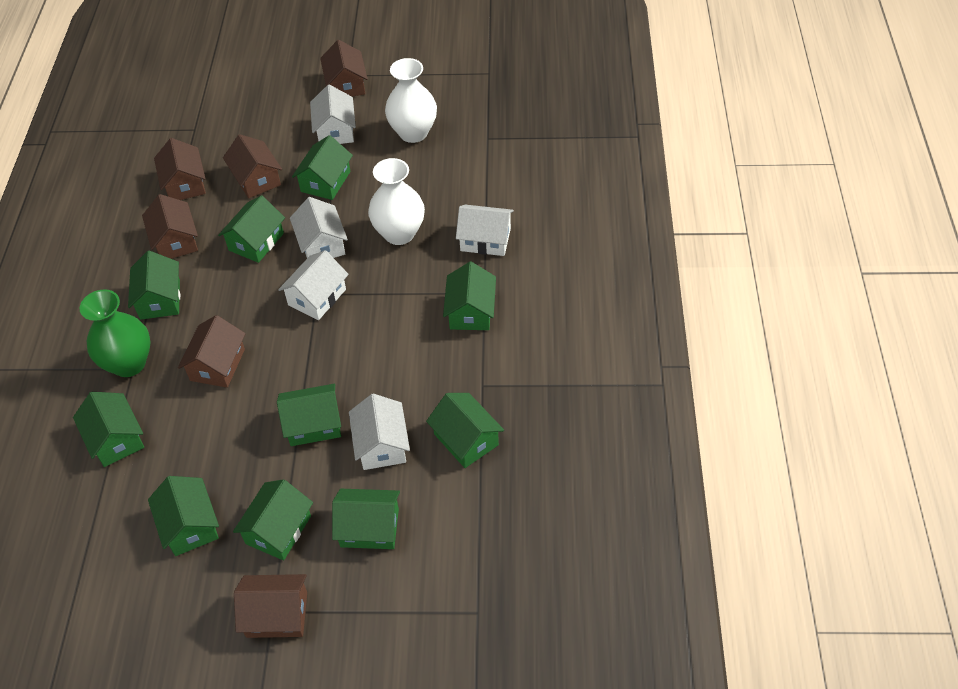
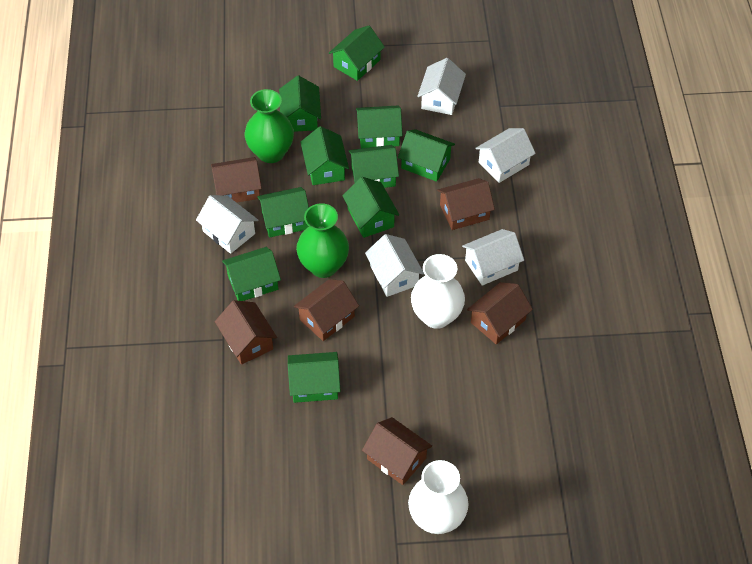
green vase: 1 -> 2

